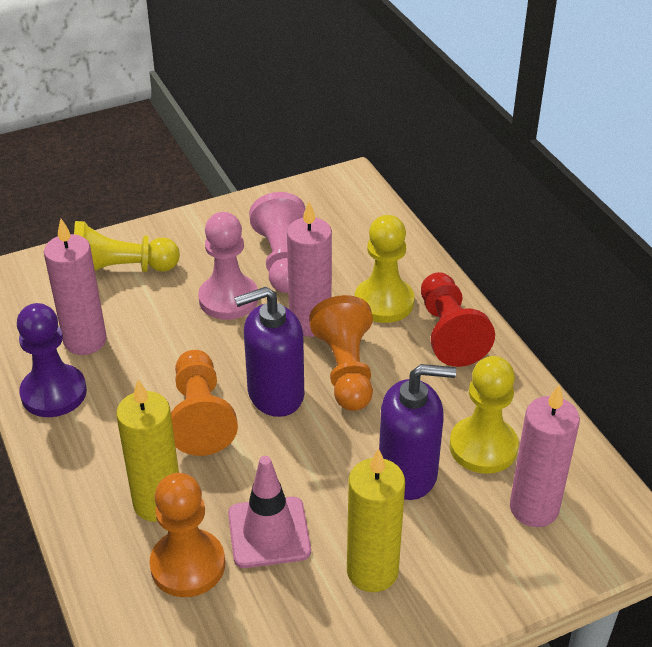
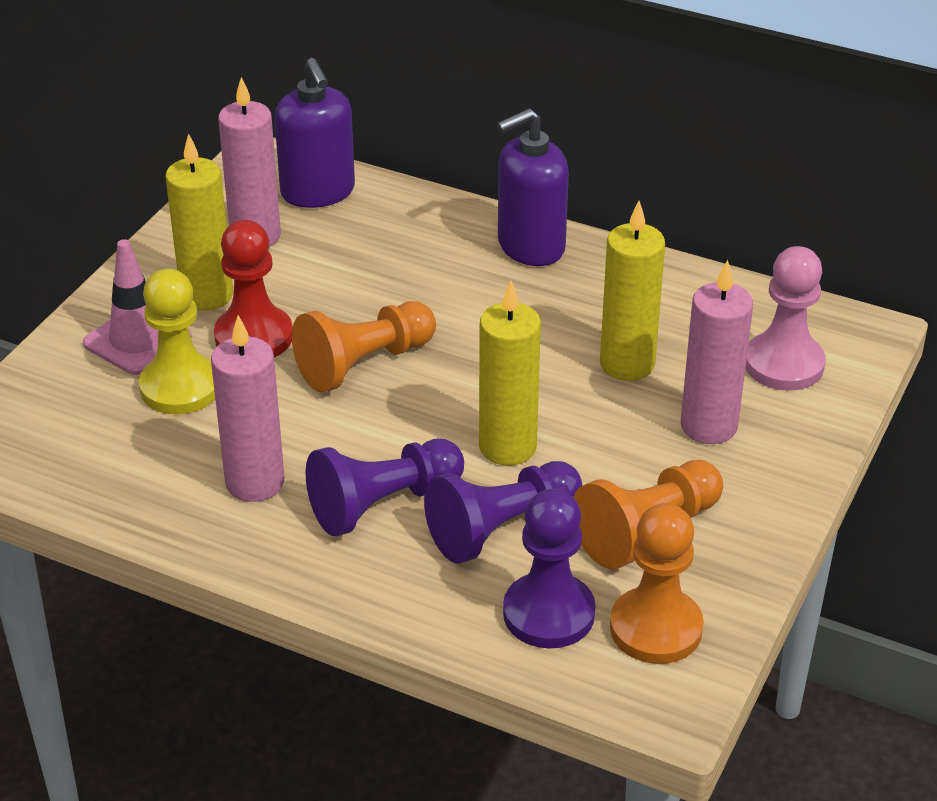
pink pawn: 2 -> 1
purple pawn: 1 -> 3
yellow candle: 2 -> 3
yellow pawn: 3 -> 1

